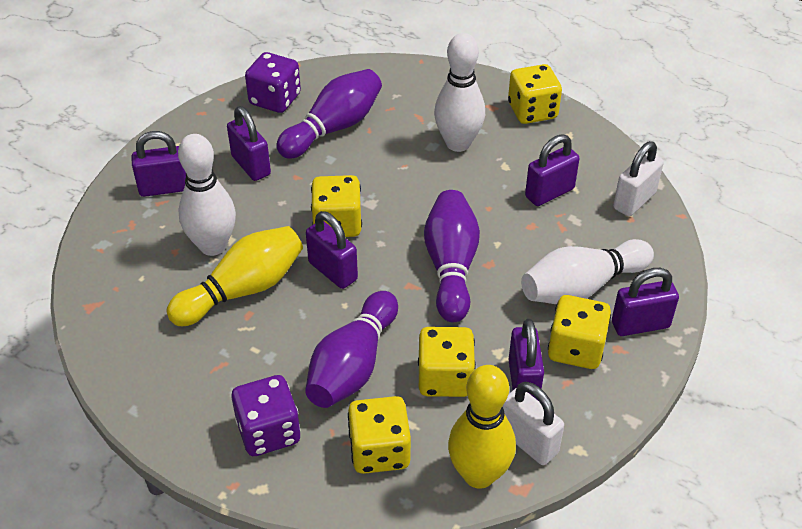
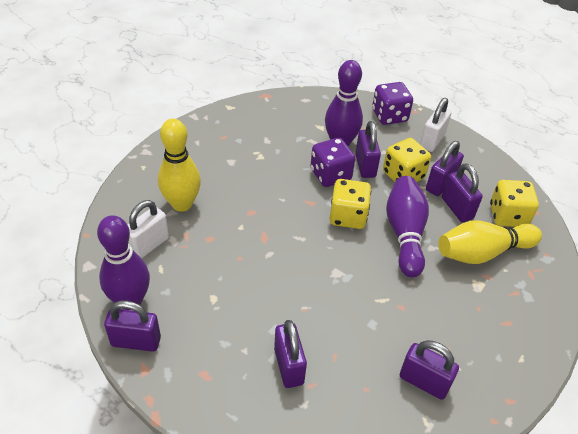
white bowling pin: 3 -> 0
yellow dice: 5 -> 3

